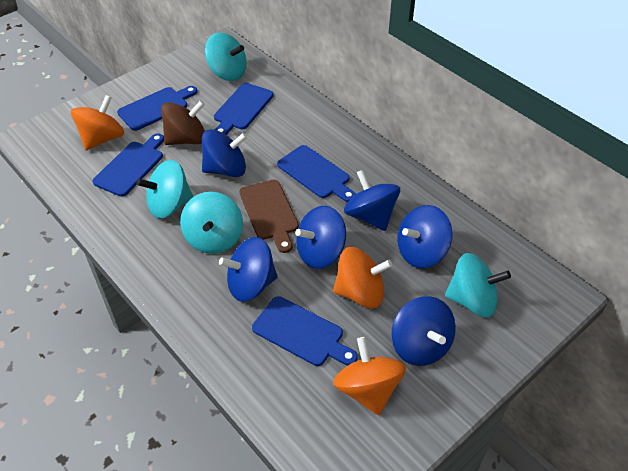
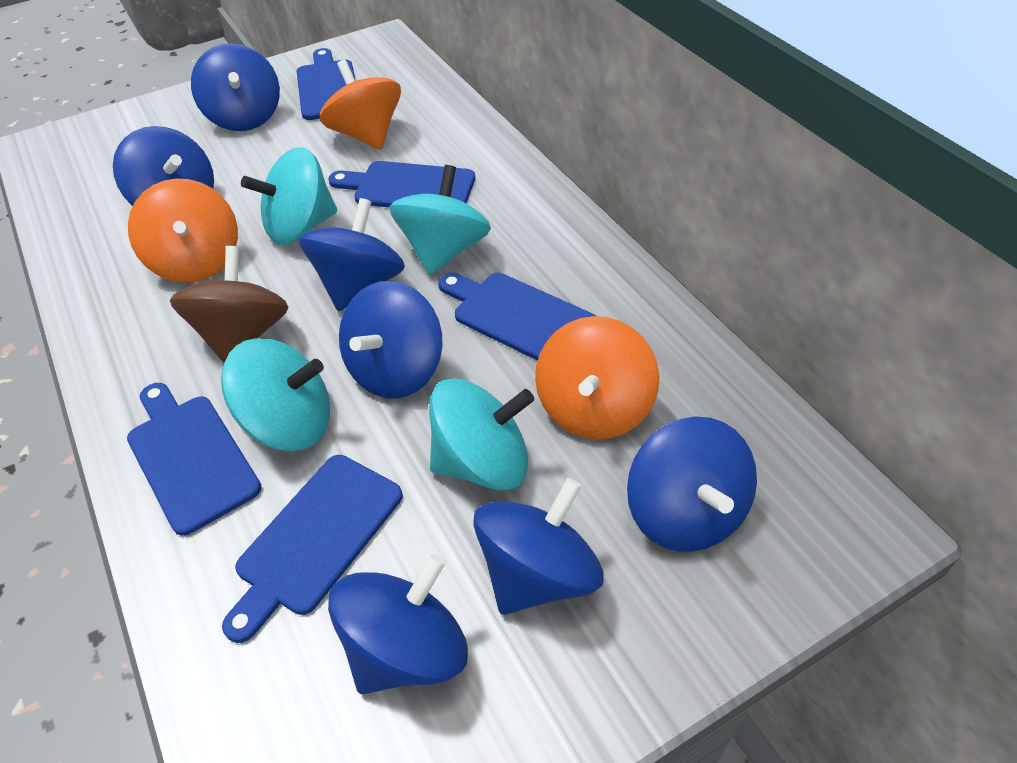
blue spinning top: 6 -> 7
brown cutting board: 1 -> 0

